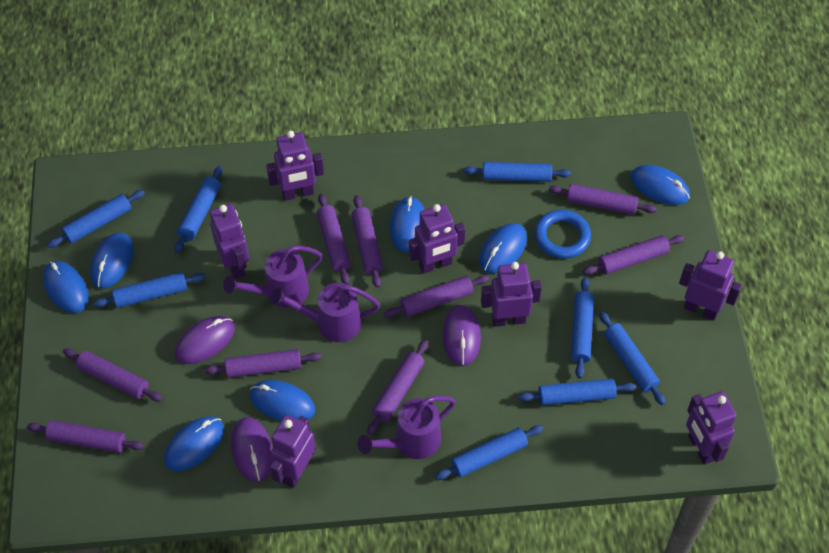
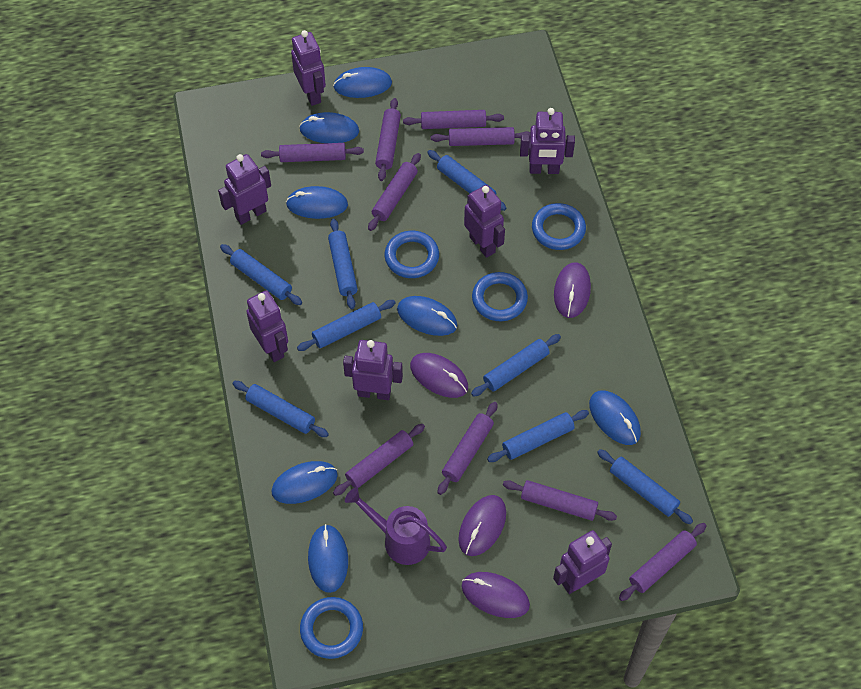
blue ring: 1 -> 4
purple mouse: 3 -> 4
purple watering can: 3 -> 1

